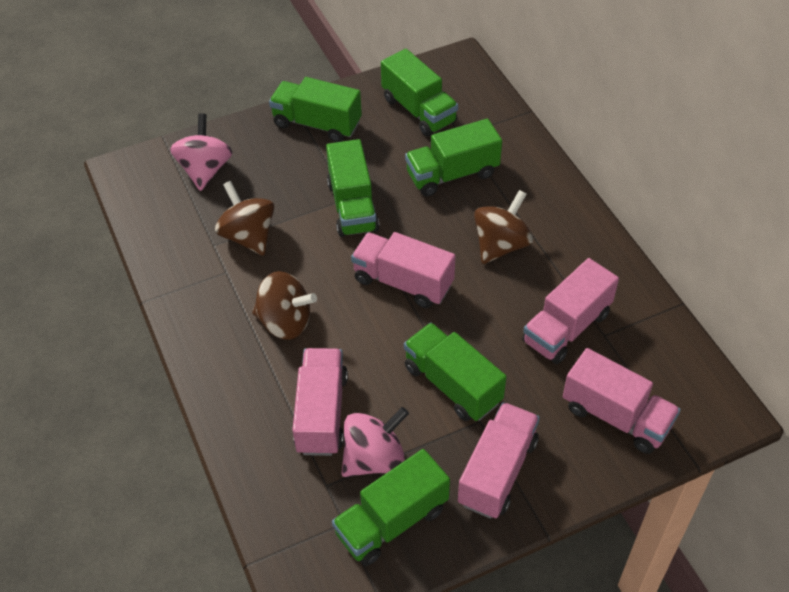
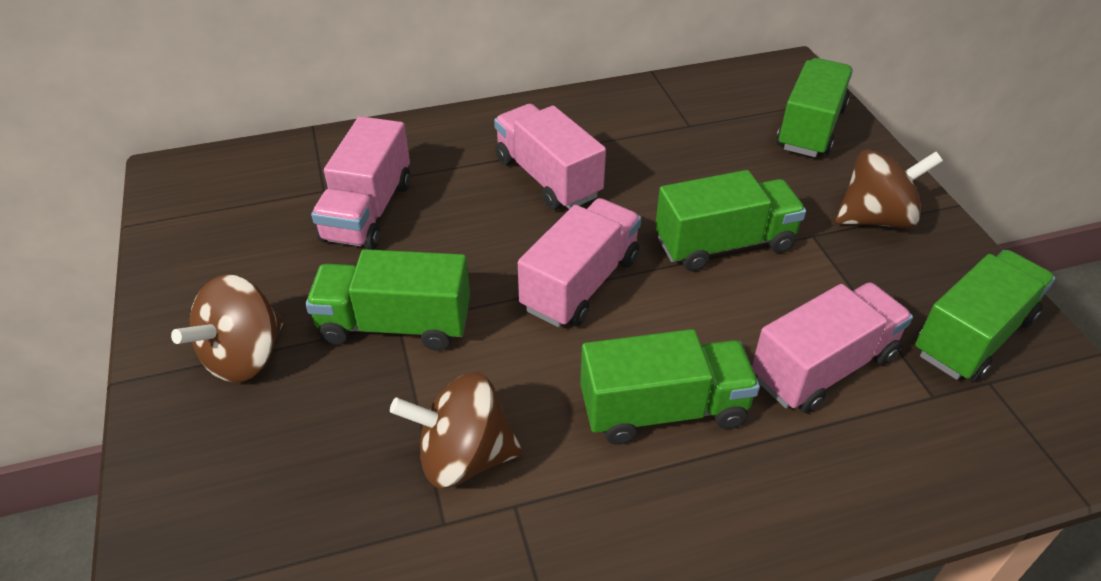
green truck: 6 -> 5
pink spinning top: 2 -> 0
pink truck: 5 -> 4

